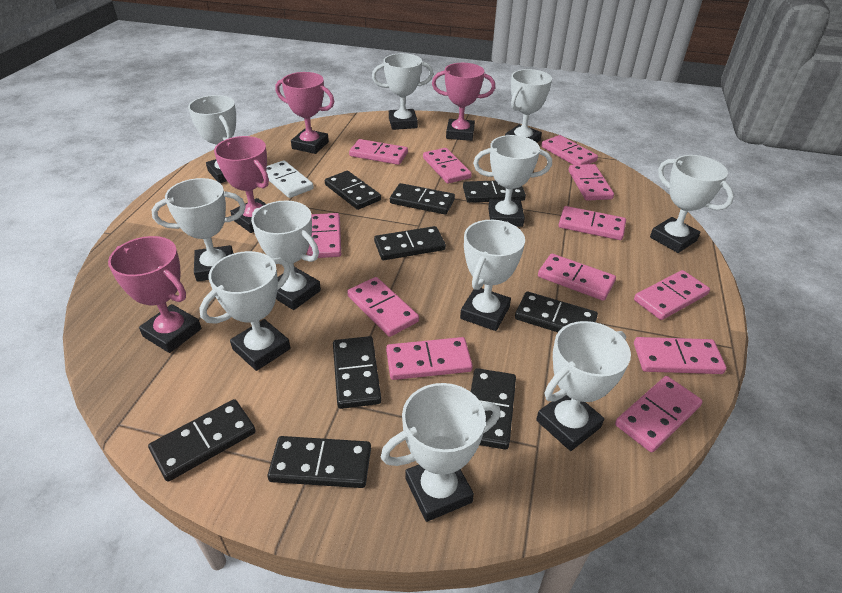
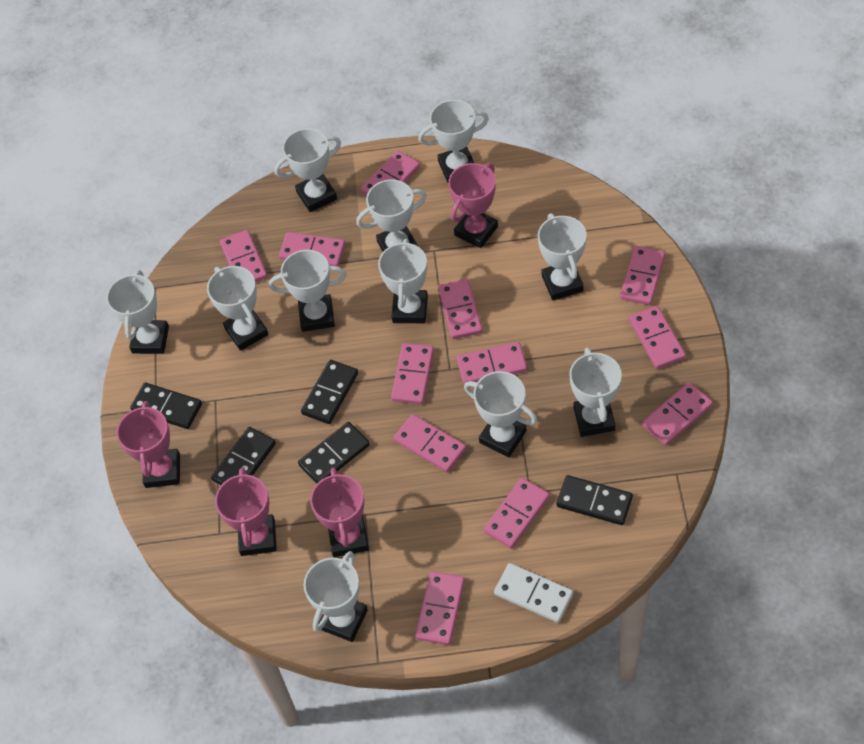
black domino: 9 -> 5

